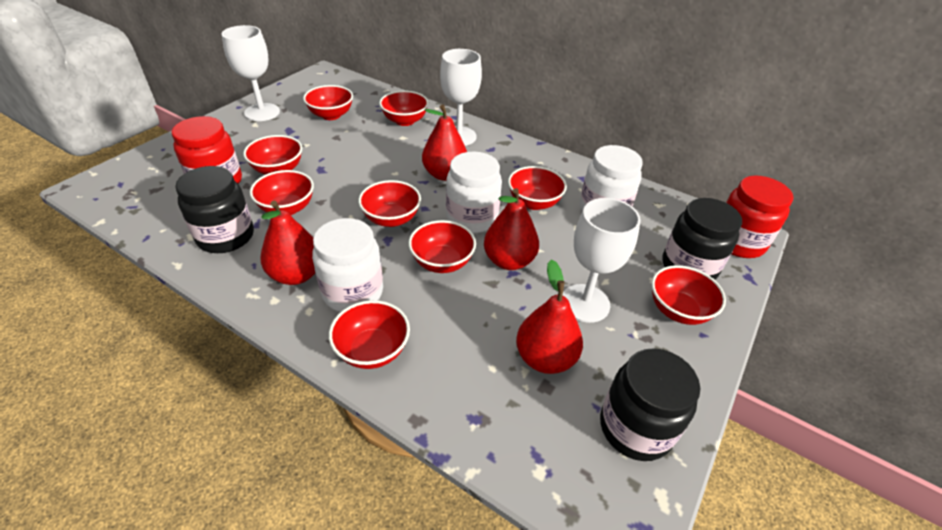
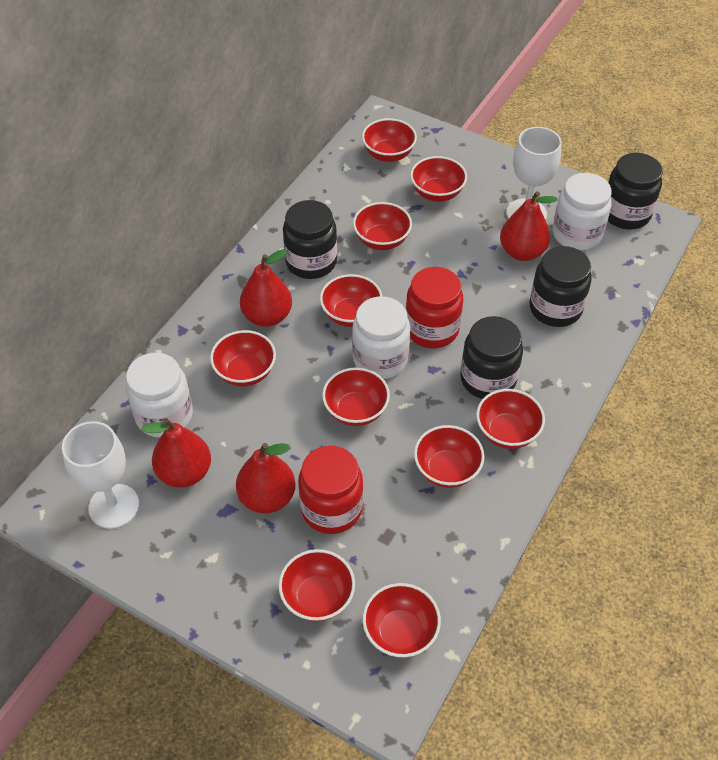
black jar: 3 -> 4
red bowl: 9 -> 10
white goblet: 3 -> 2

